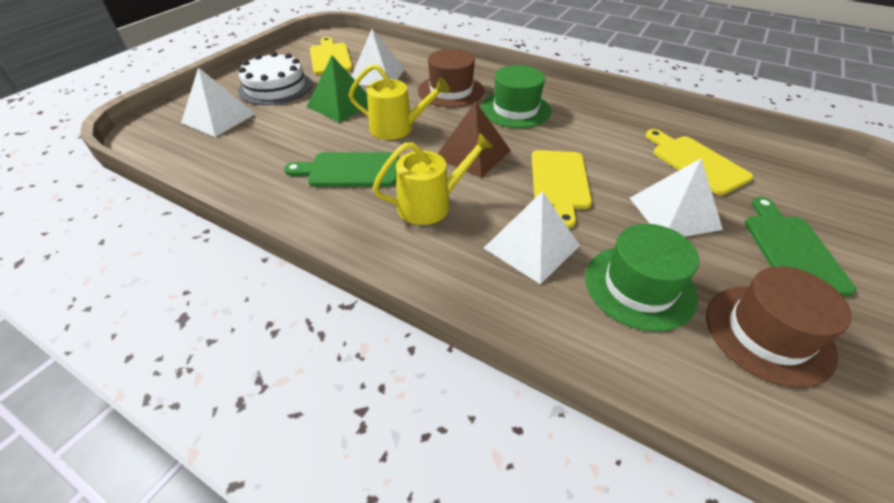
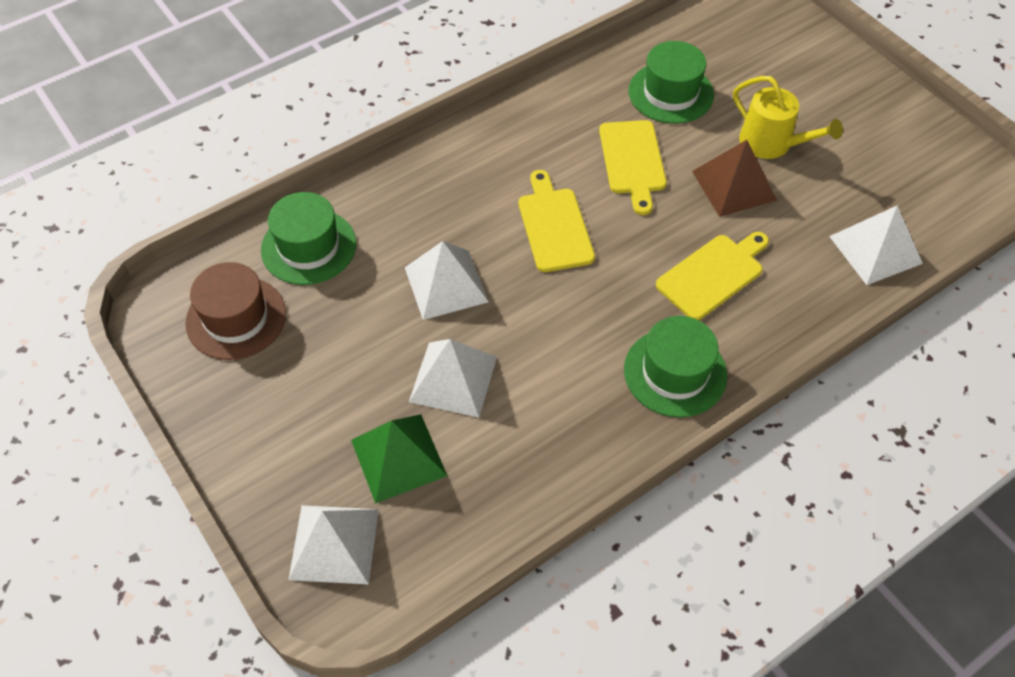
brown hat: 2 -> 1
green cutting board: 2 -> 0
green hat: 2 -> 3
white cake: 1 -> 0
yellow watering can: 2 -> 1

